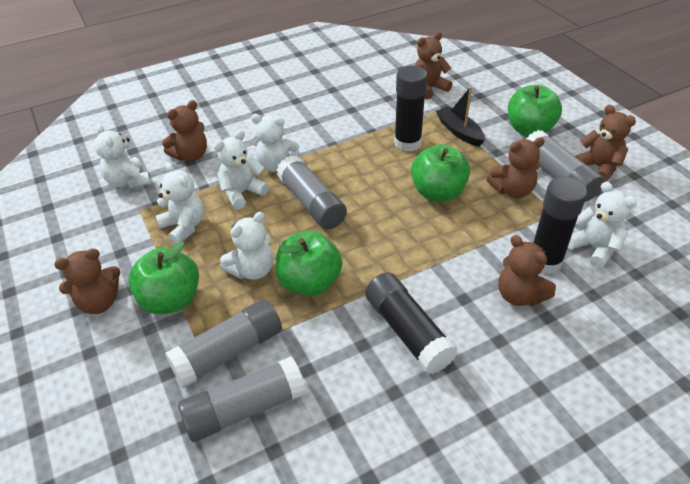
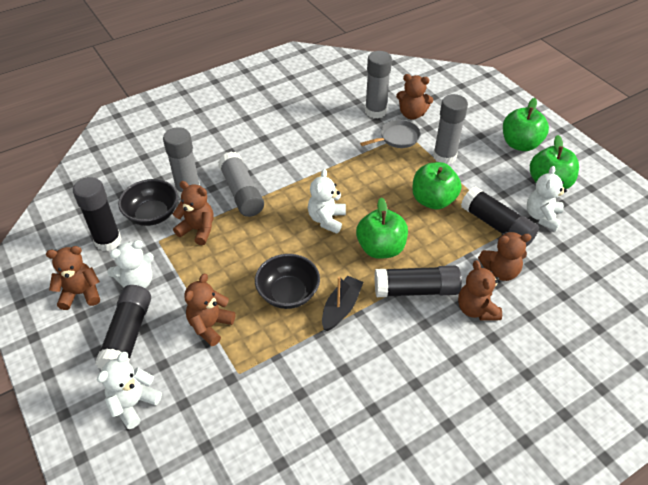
black bowl: 0 -> 2
black glue stick: 3 -> 4
grey pan: 0 -> 1
white teddy bear: 6 -> 4

